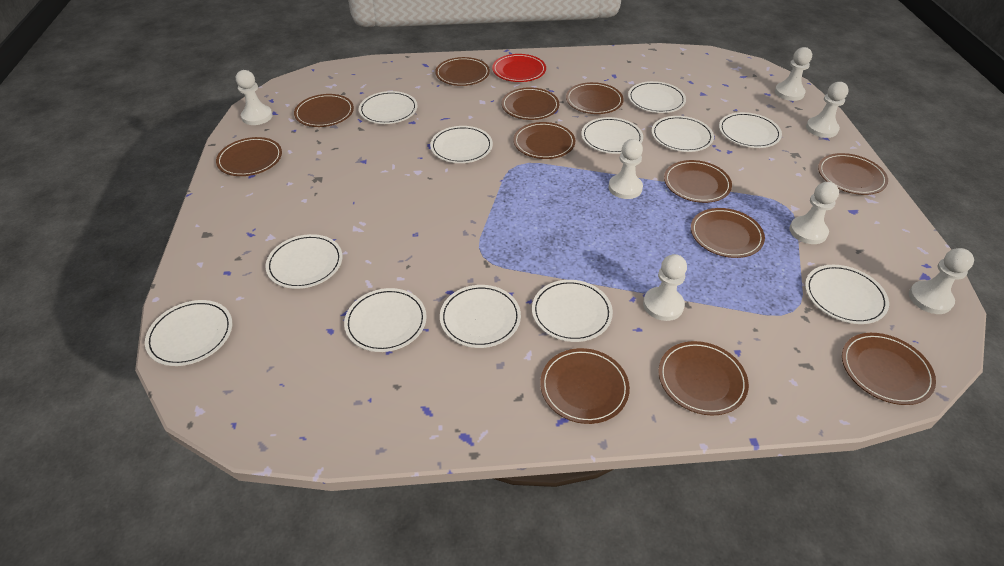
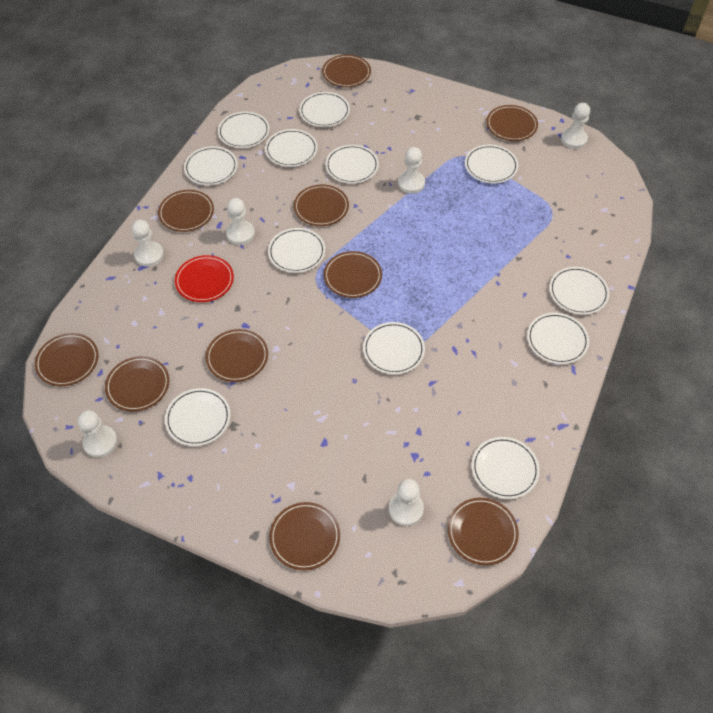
brown plate: 12 -> 10
white pawn: 7 -> 6

